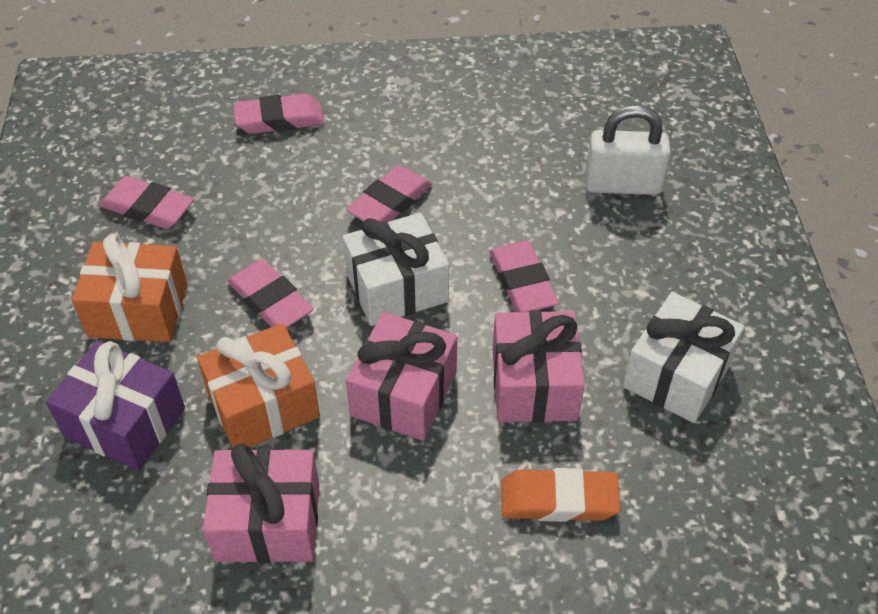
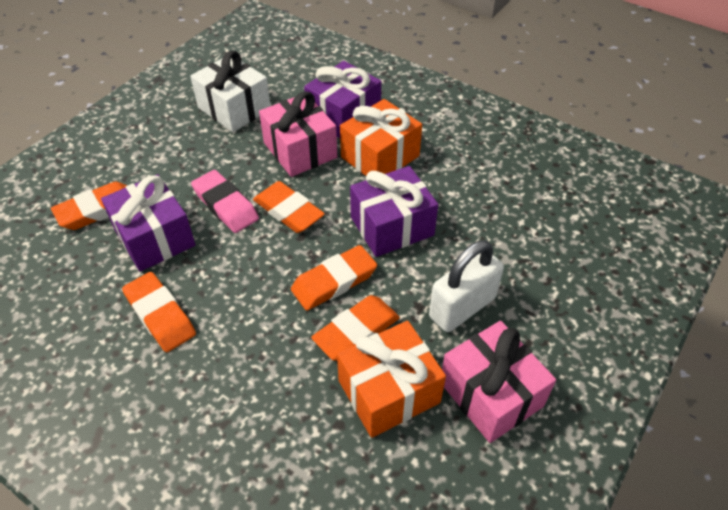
orange eraser: 1 -> 5
pink eraser: 5 -> 1
pink gift: 3 -> 2
purple gift: 1 -> 3
white gift: 2 -> 1

